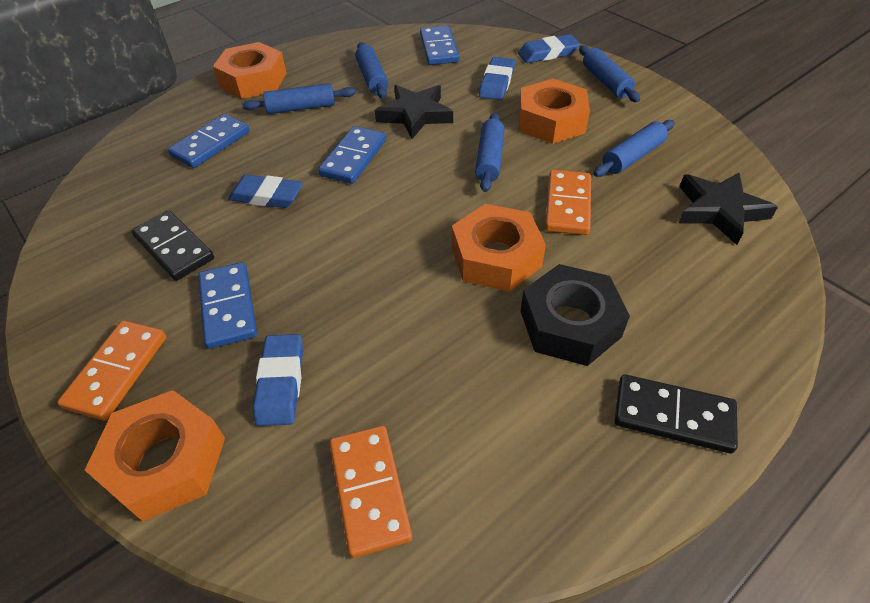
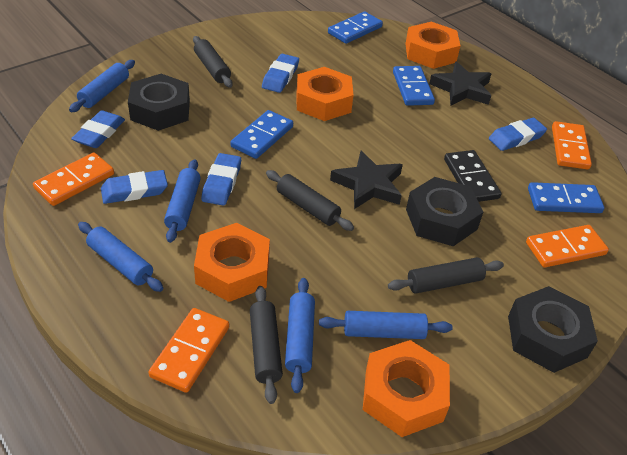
black domino: 2 -> 1
black nut: 1 -> 3
black rolling pin: 0 -> 4
blue eraser: 4 -> 5
orange domino: 3 -> 4

